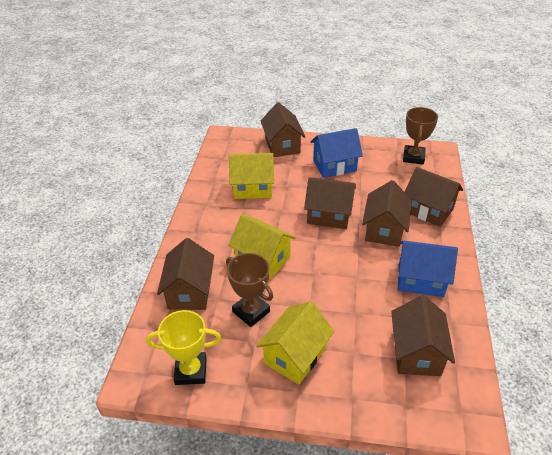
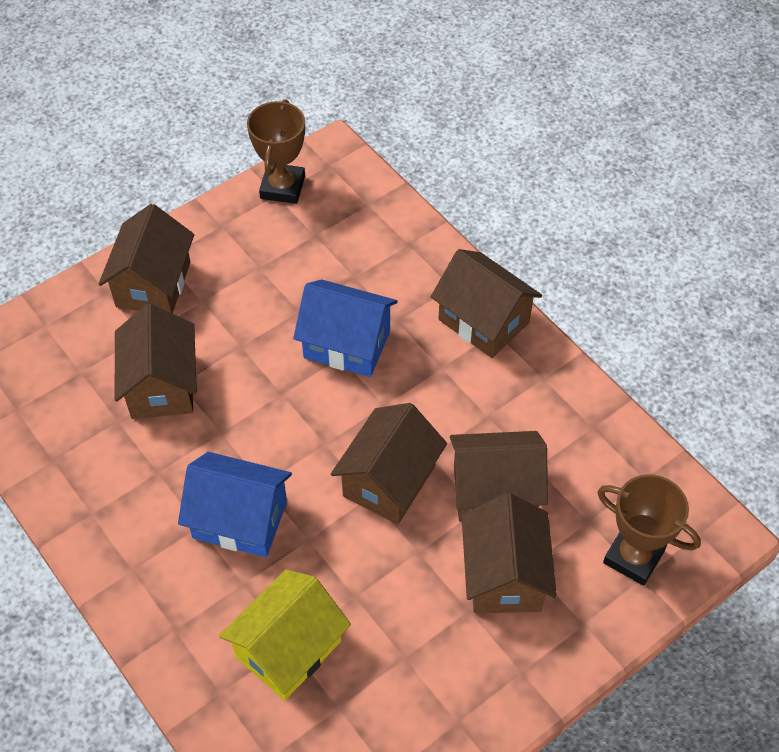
yellow house: 3 -> 1
yellow trophy: 1 -> 0

